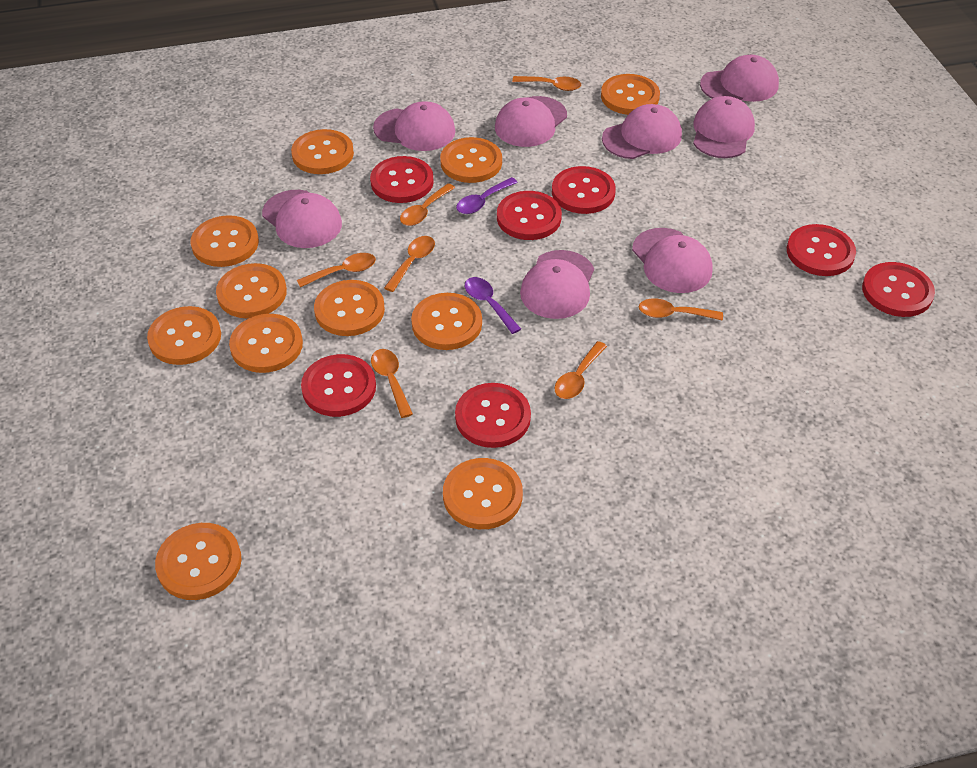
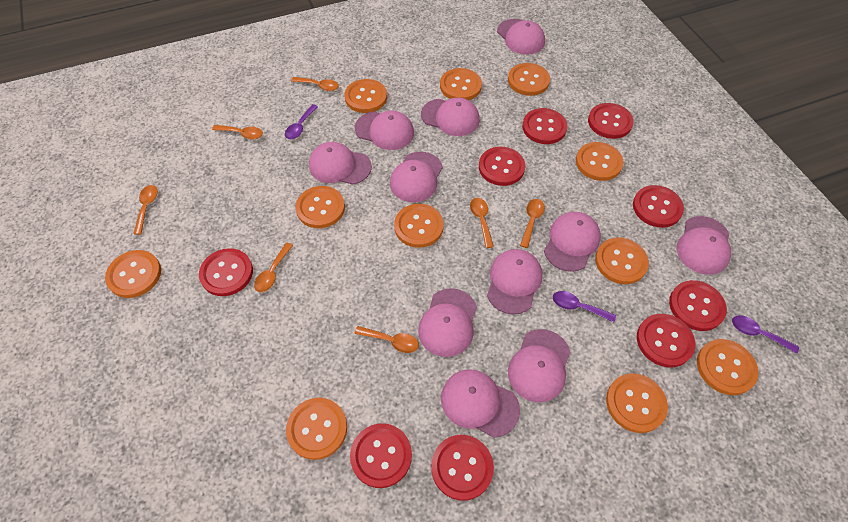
pink cap: 8 -> 11
purple spoon: 2 -> 3
red button: 7 -> 9

